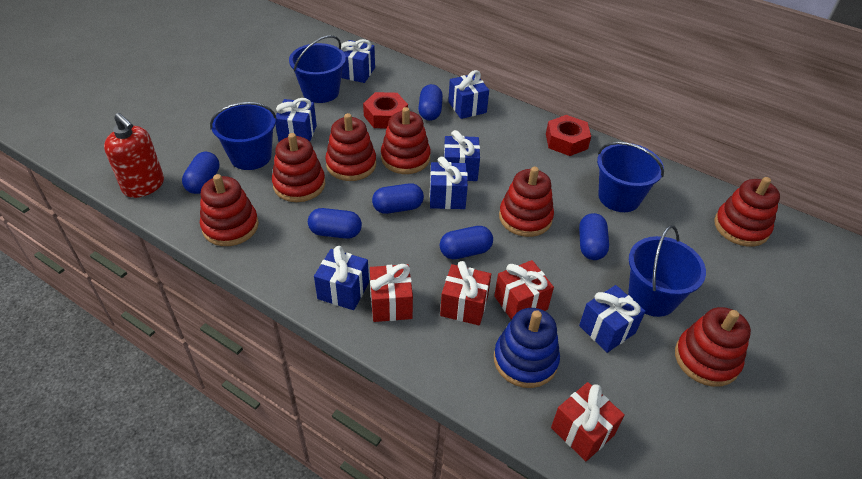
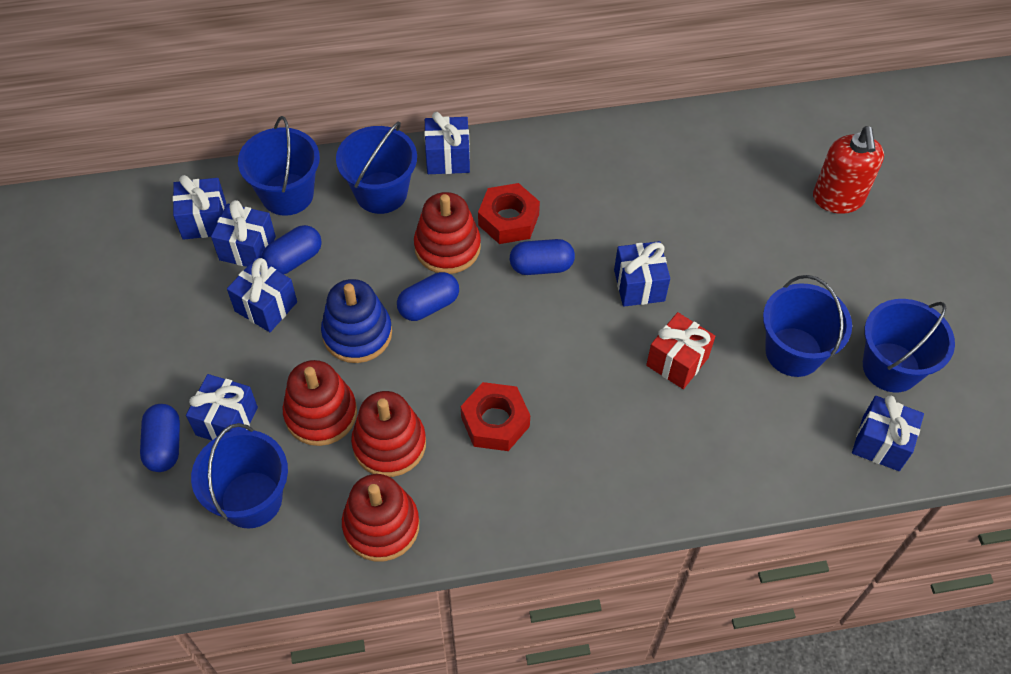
blue bucket: 4 -> 5
blue capsule: 6 -> 4
red gift: 4 -> 1
red stacking toy: 7 -> 4

